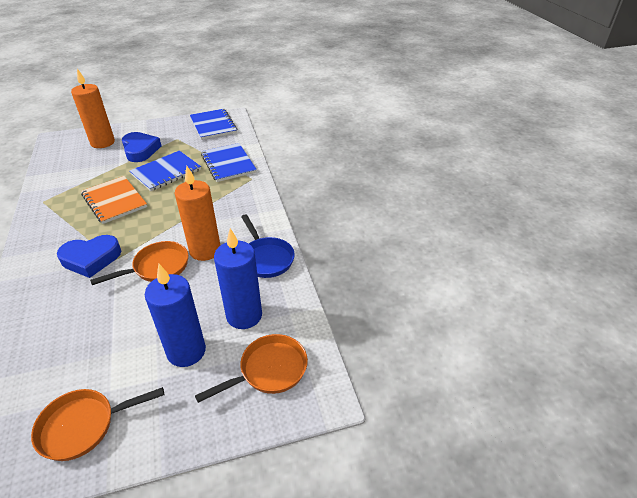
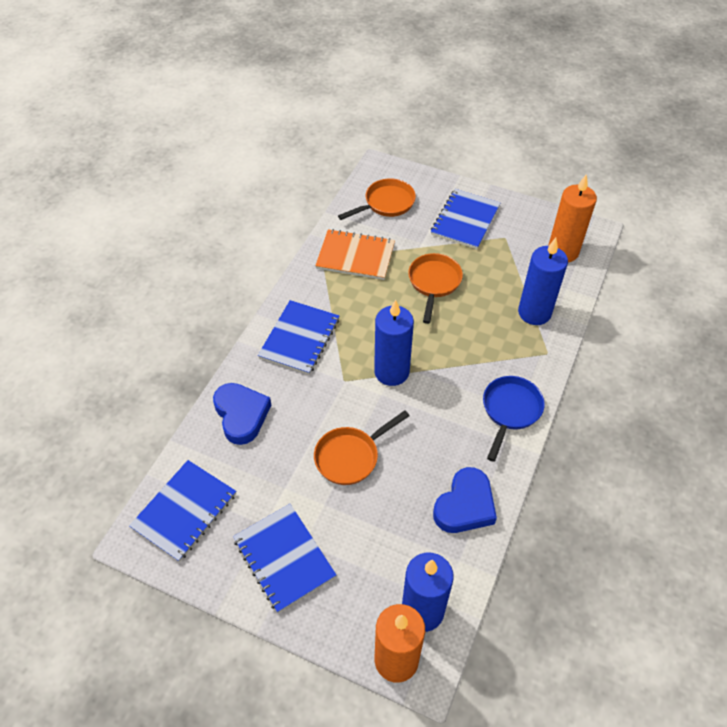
blue candle: 2 -> 3
blue notebook: 3 -> 4

